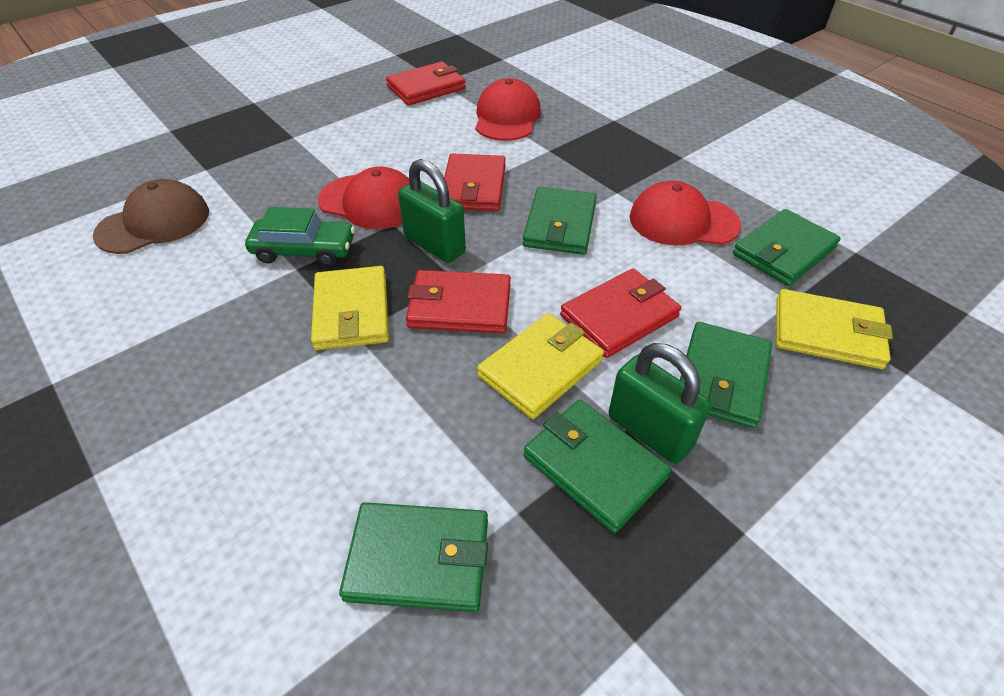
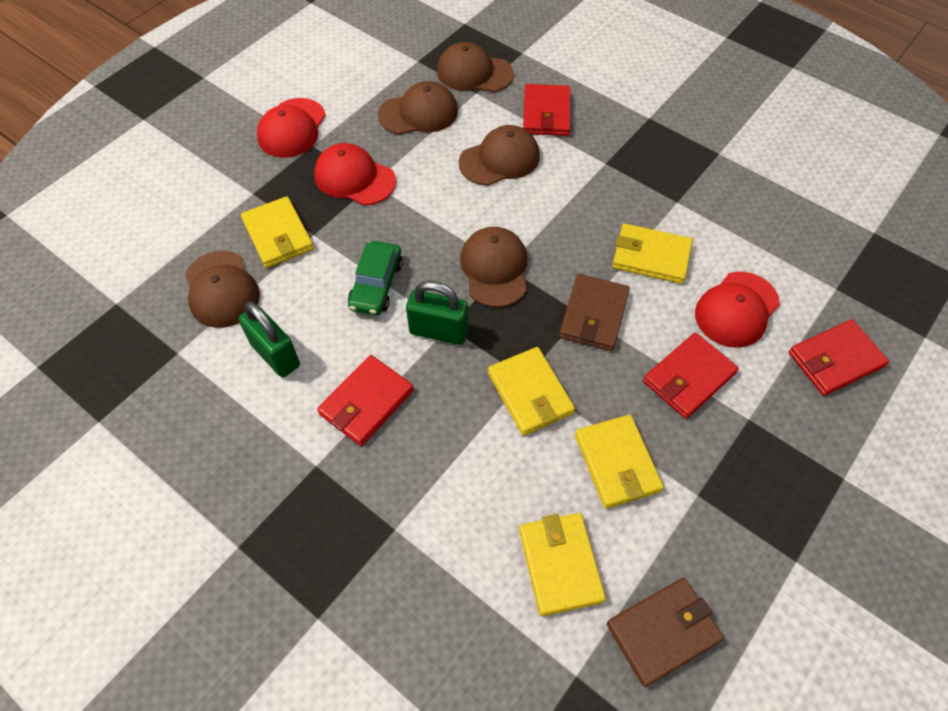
brown cap: 1 -> 5
brown wallet: 0 -> 2
green wallet: 5 -> 0
yellow wallet: 3 -> 5

